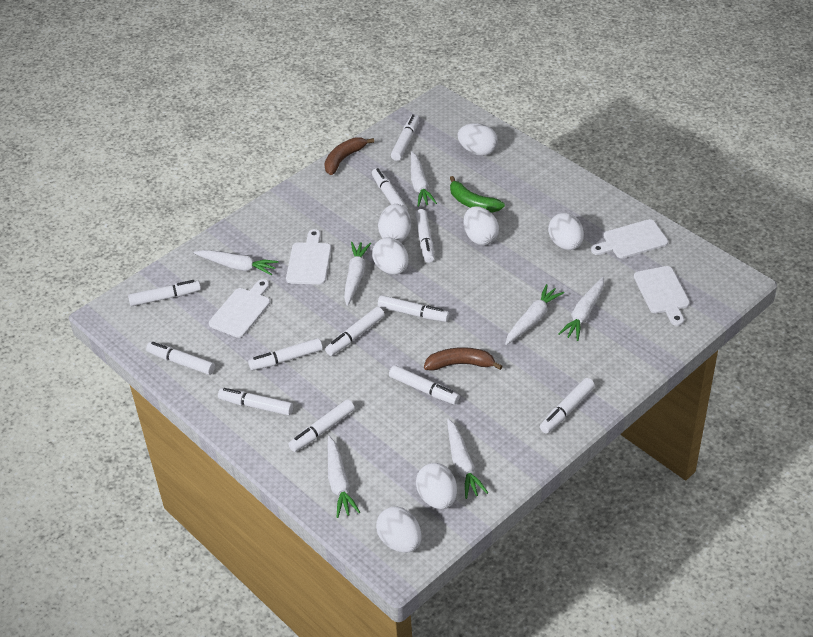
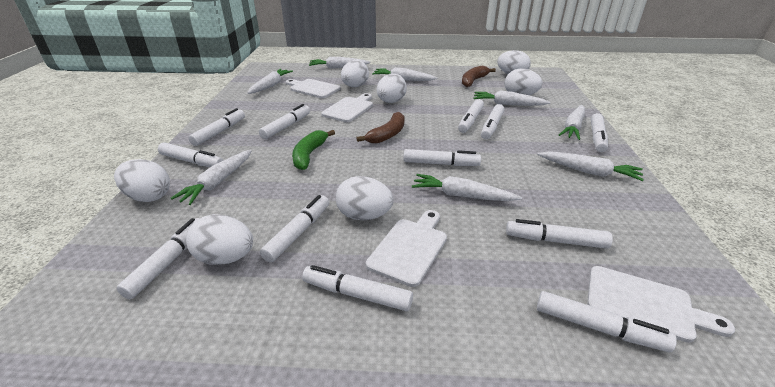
white carrot: 7 -> 8

